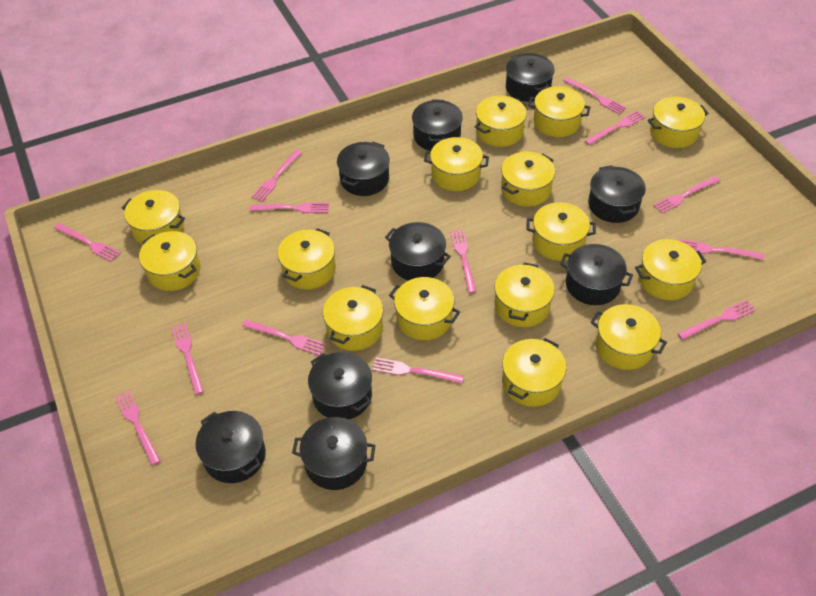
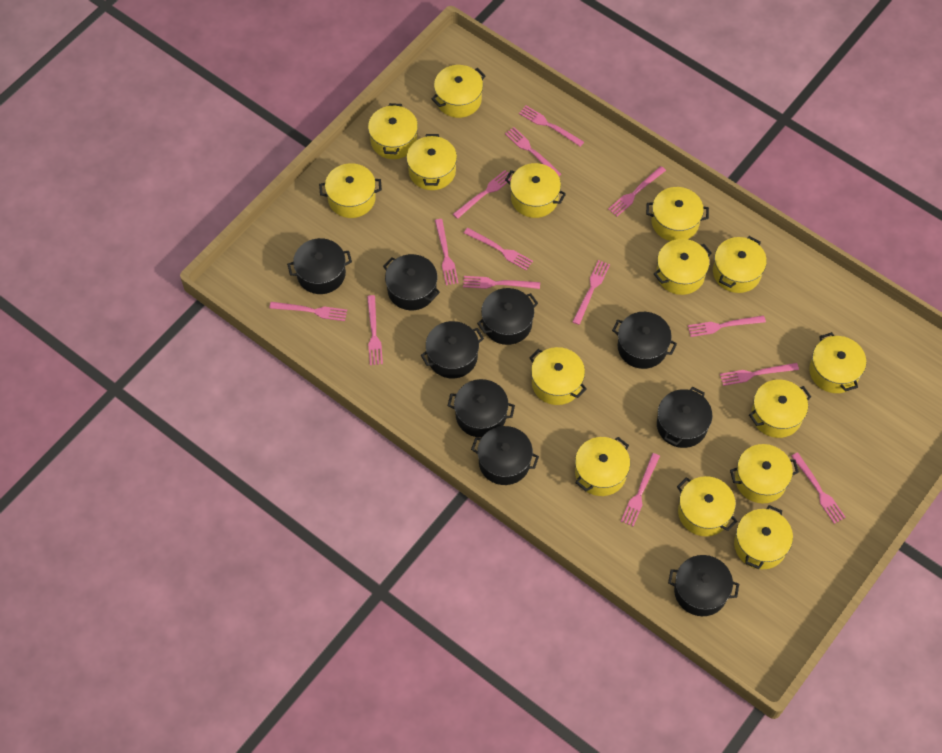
pink fork: 13 -> 14

